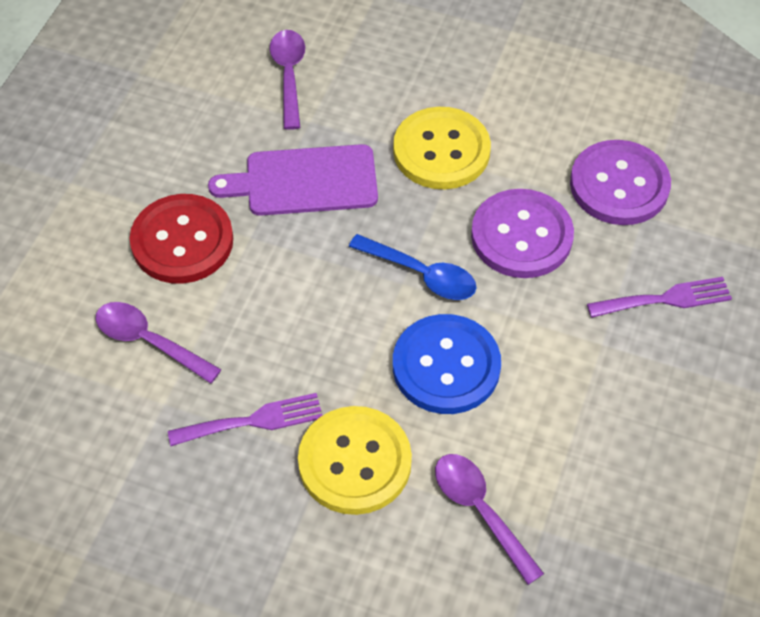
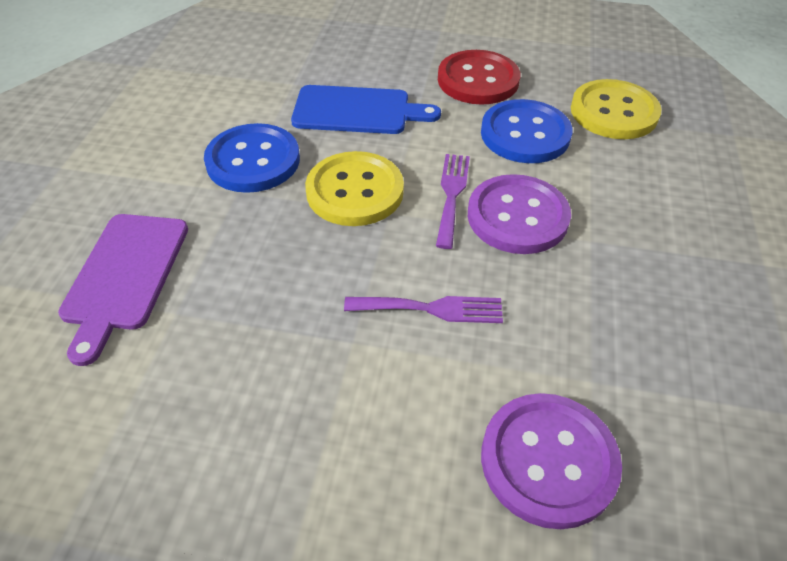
blue button: 1 -> 2
blue cutting board: 0 -> 1
blue spoon: 1 -> 0
purple spoon: 3 -> 0

